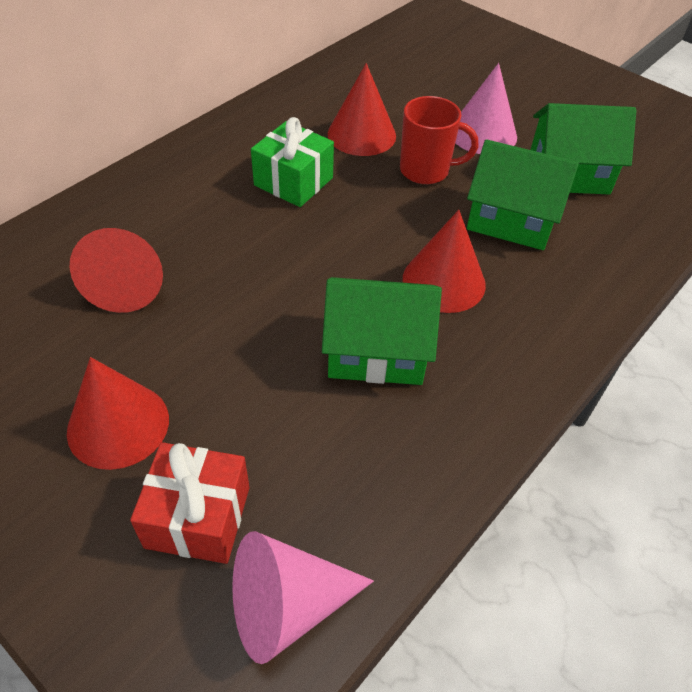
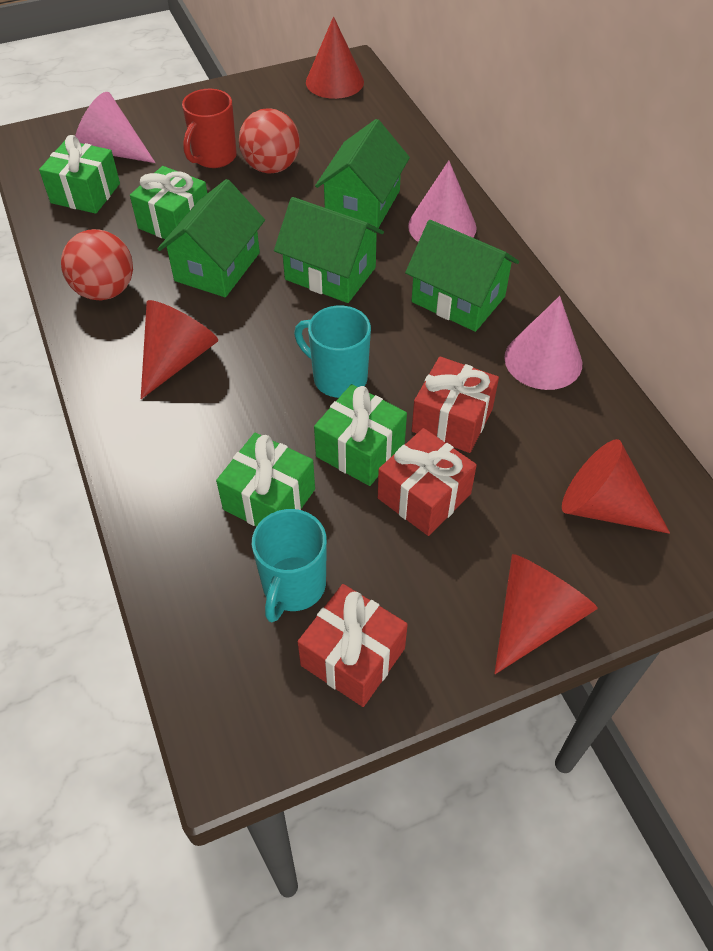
green gift: 1 -> 4
green house: 3 -> 4
pink cone: 2 -> 3
red ball: 0 -> 2
red gift: 1 -> 3
turquoise mug: 0 -> 2

